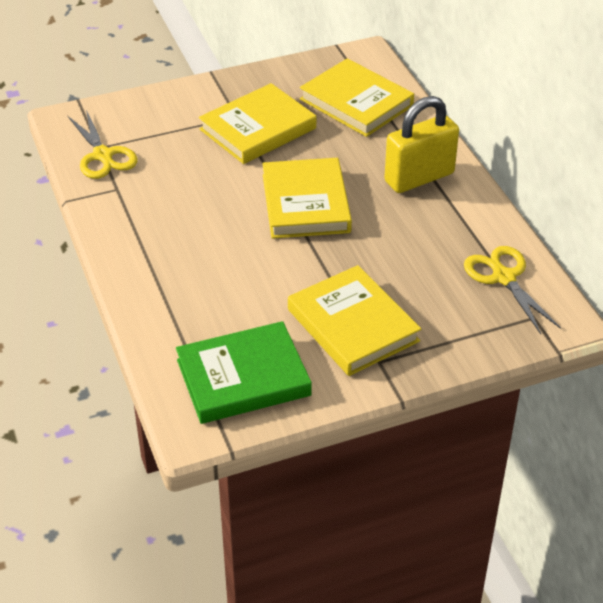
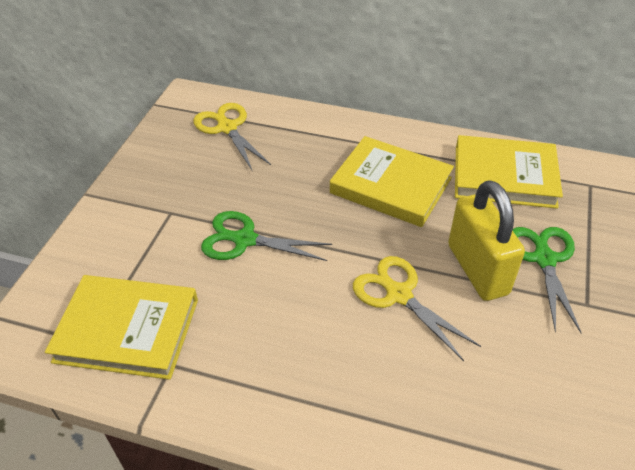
green book: 1 -> 0
green scissors: 0 -> 2
yellow book: 4 -> 3

